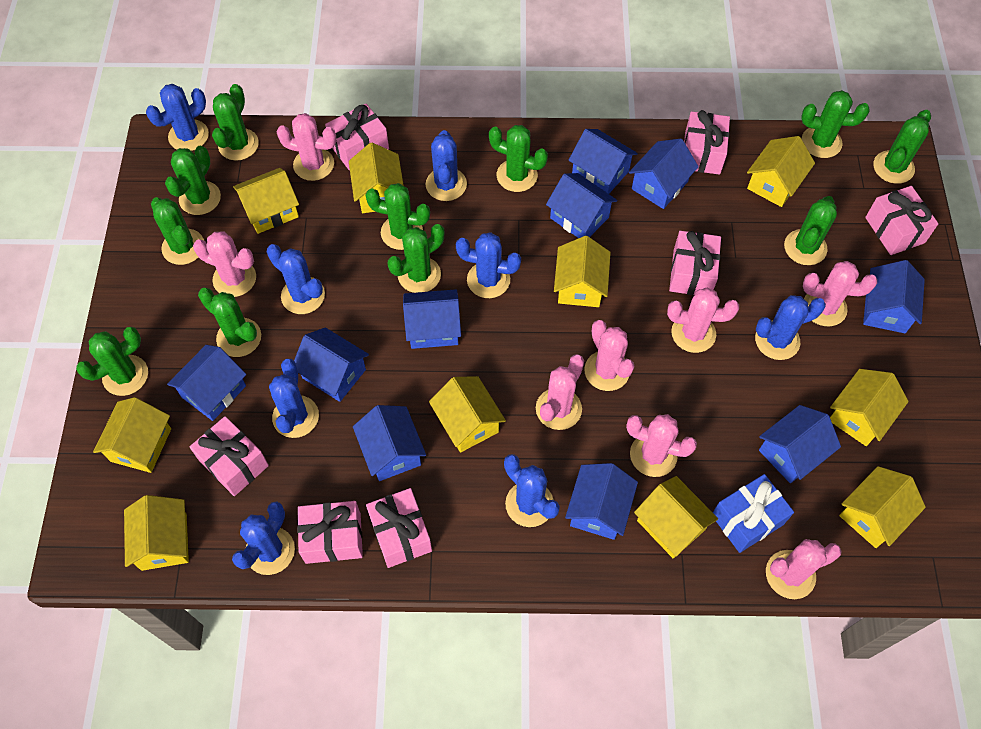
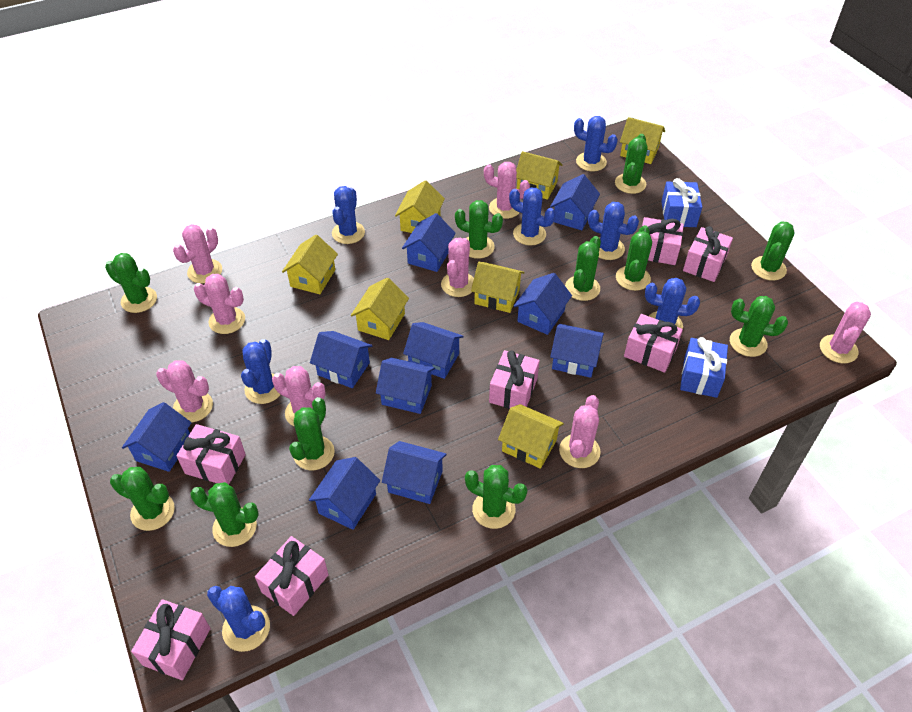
blue cactus: 8 -> 7
blue gift: 1 -> 2
yellow house: 10 -> 7

